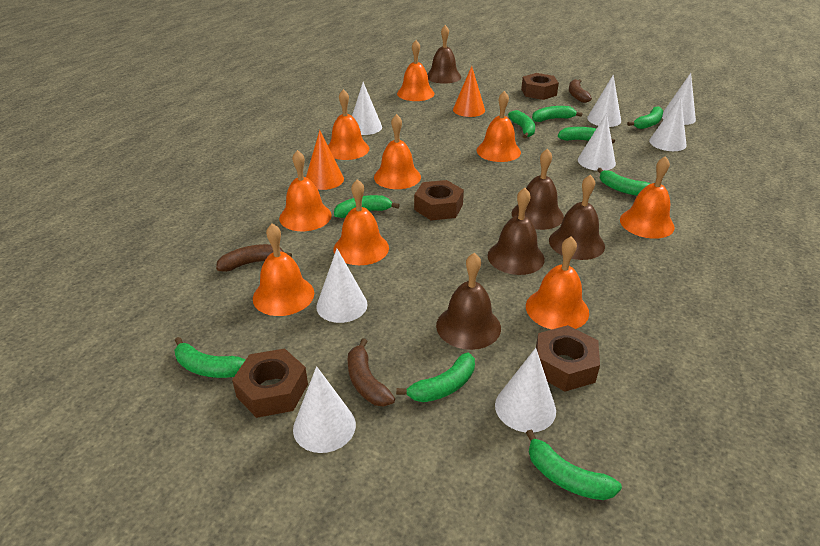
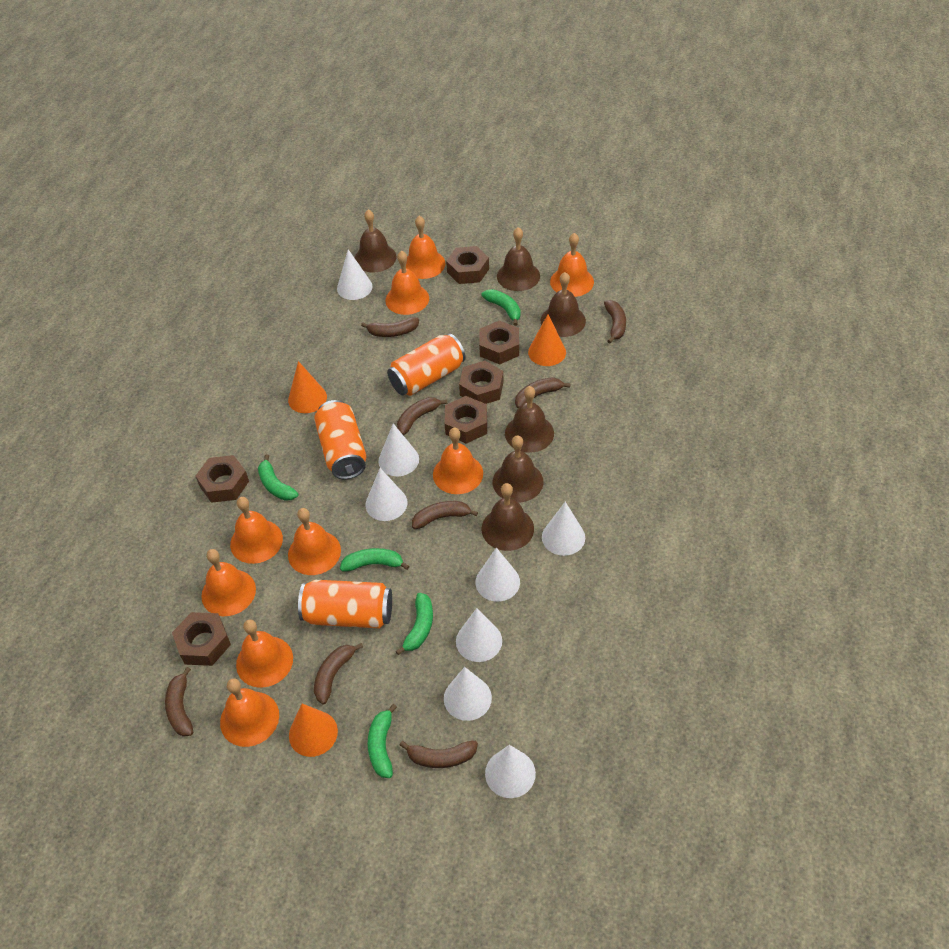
brown banana: 3 -> 8
brown bell: 5 -> 6
brown nut: 4 -> 6
green banana: 9 -> 5
orange can: 0 -> 3
orange cone: 2 -> 3

